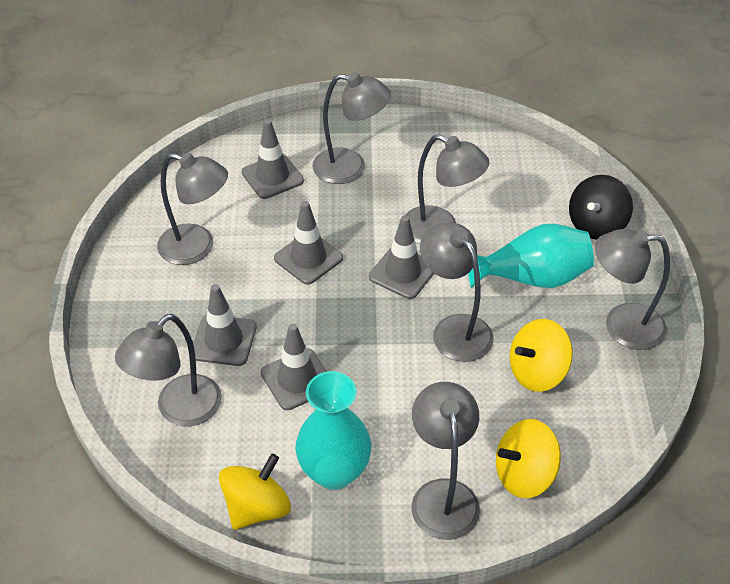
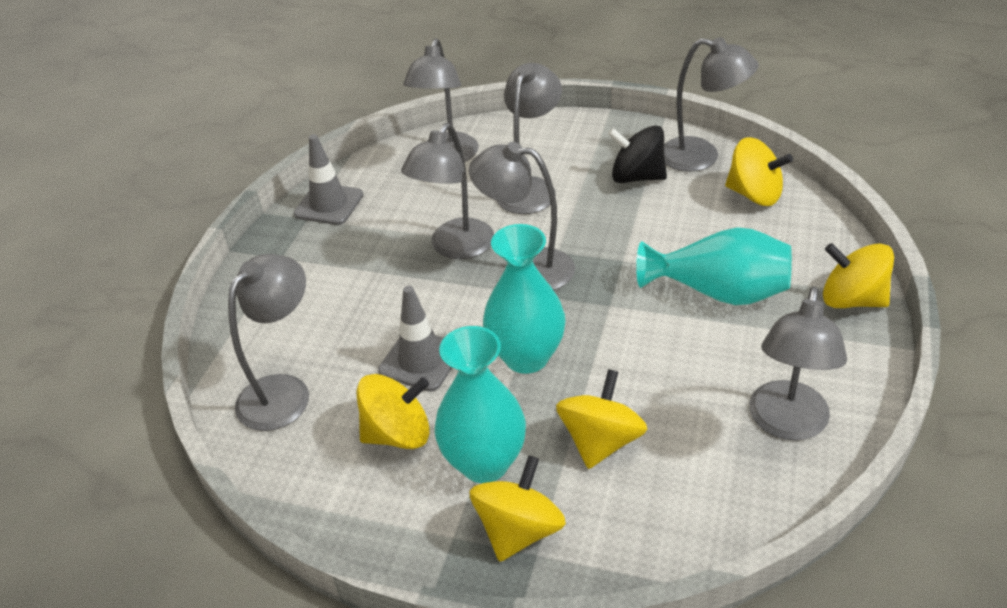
grey traffic cone: 5 -> 2
turquoise vase: 2 -> 3
yellow spinning top: 3 -> 5

